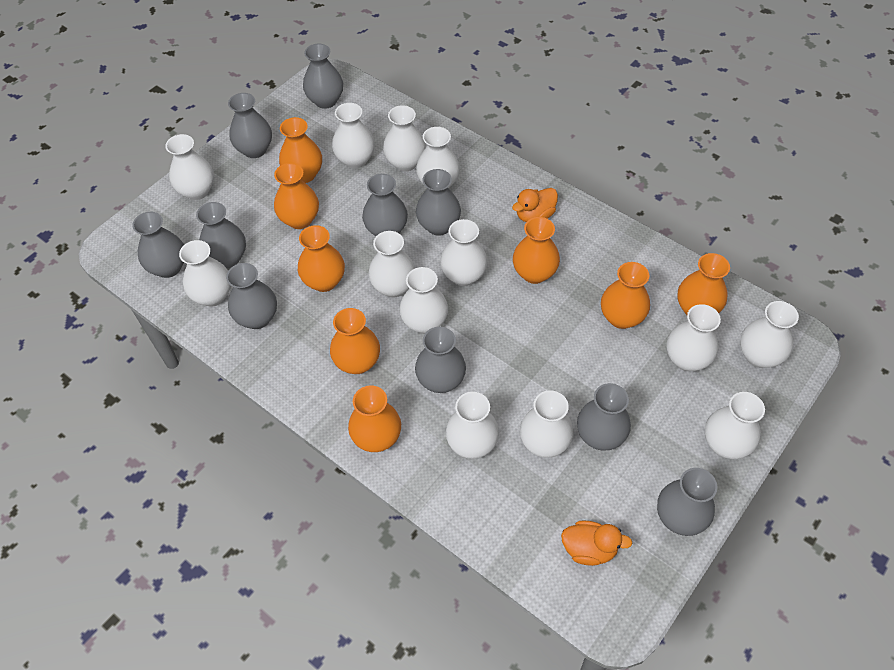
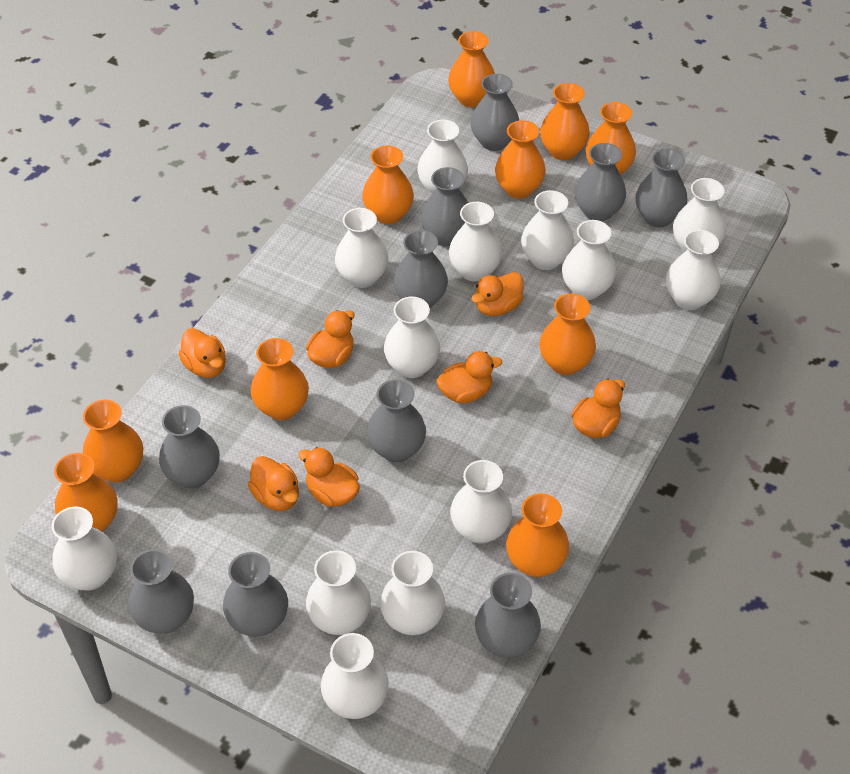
orange duck: 2 -> 7
orange vase: 8 -> 10

